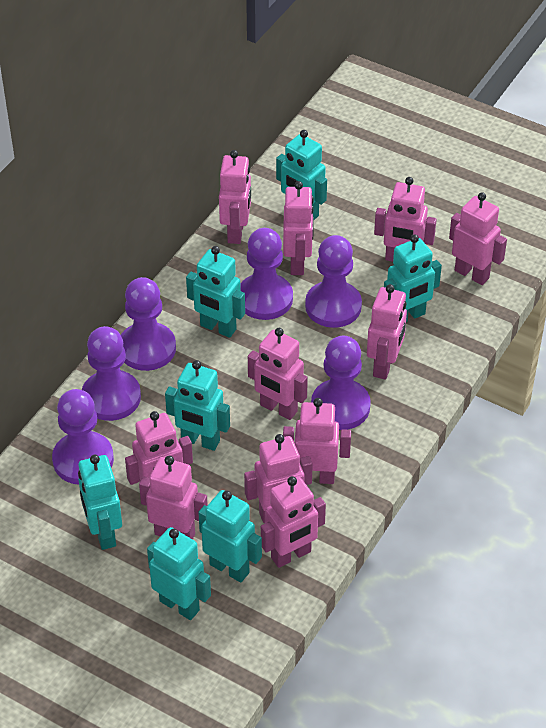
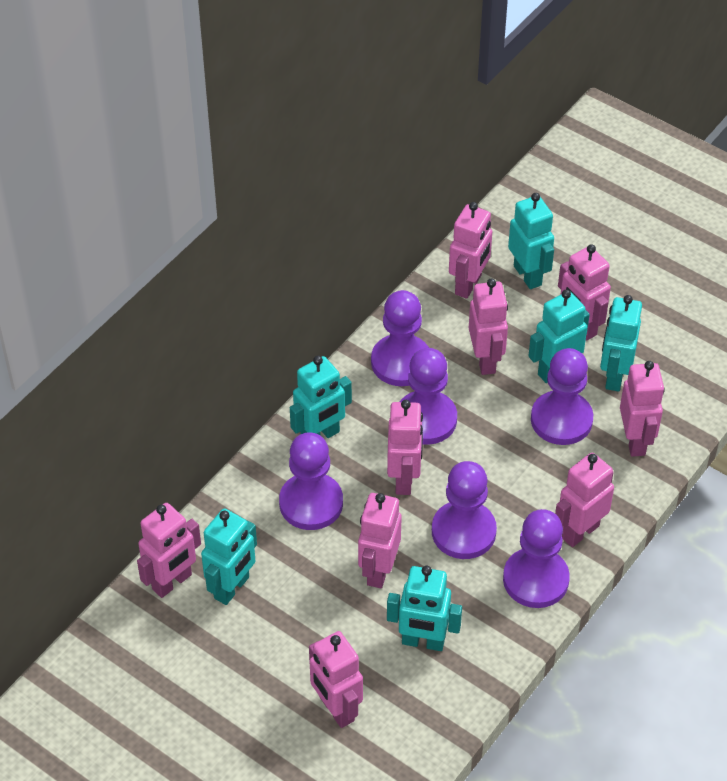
pink robot: 11 -> 9
turquoise robot: 7 -> 6

